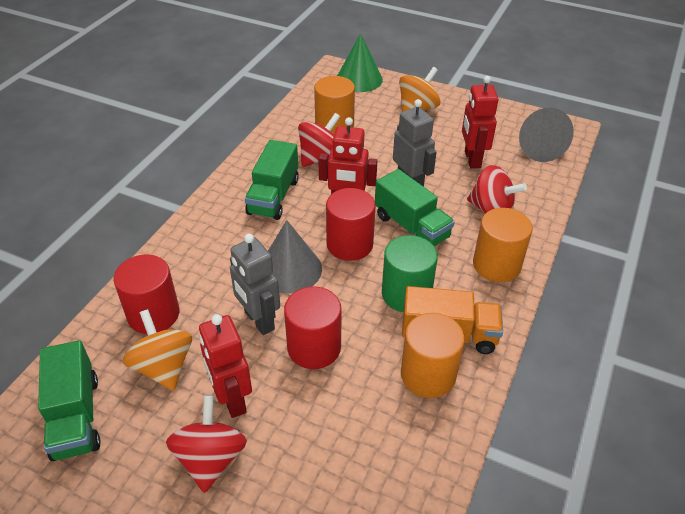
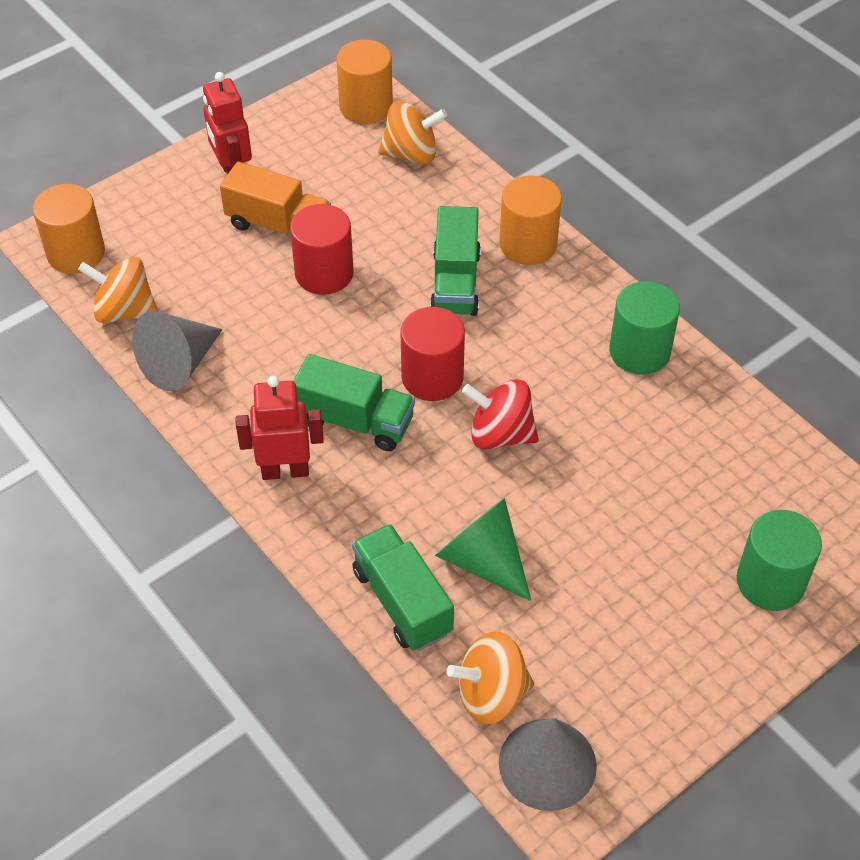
green cylinder: 1 -> 2
grey robot: 2 -> 0
orange spinning top: 2 -> 3
red cylinder: 3 -> 2
red robot: 3 -> 2
red spinning top: 3 -> 1

